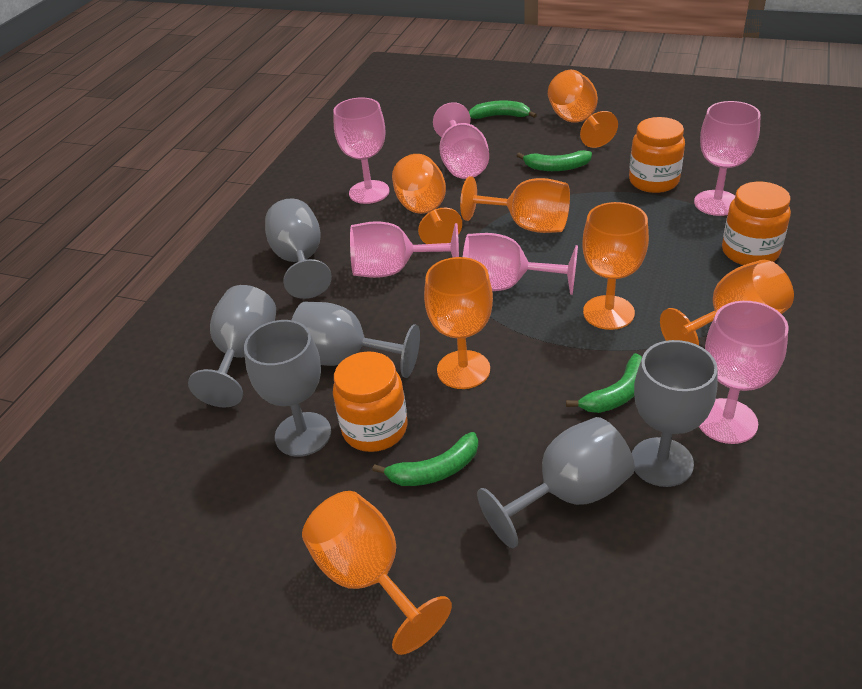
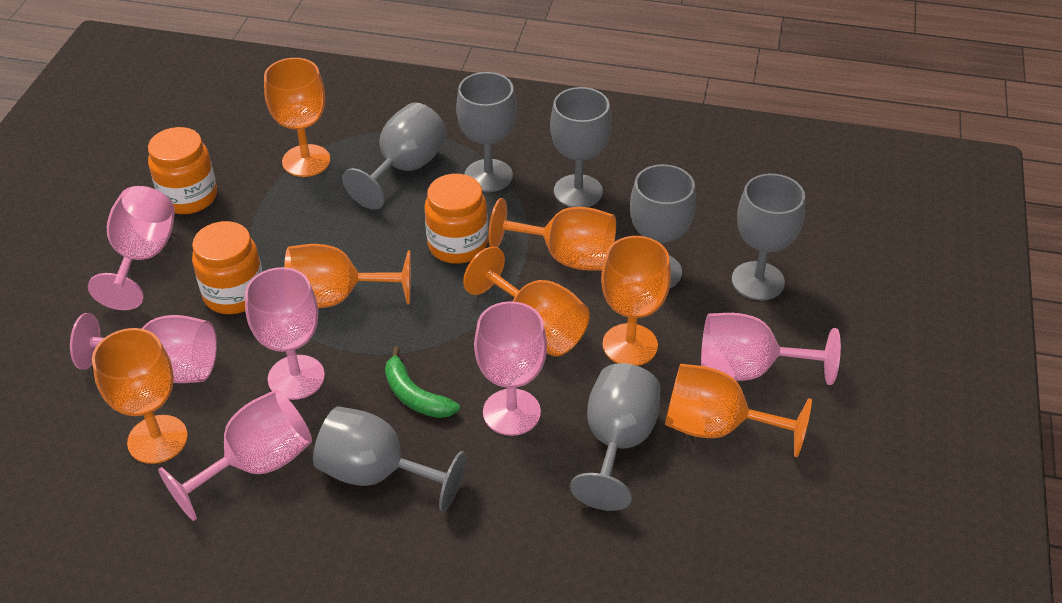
green banana: 4 -> 1
grey goblet: 6 -> 7

